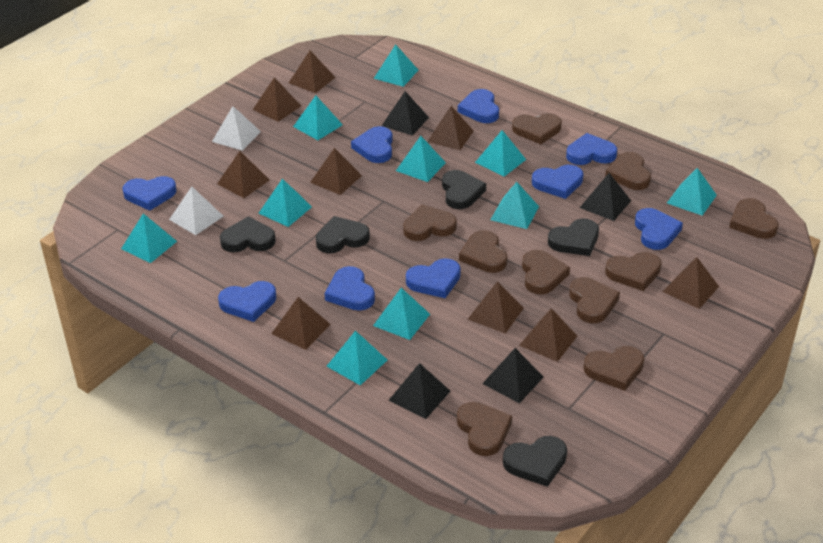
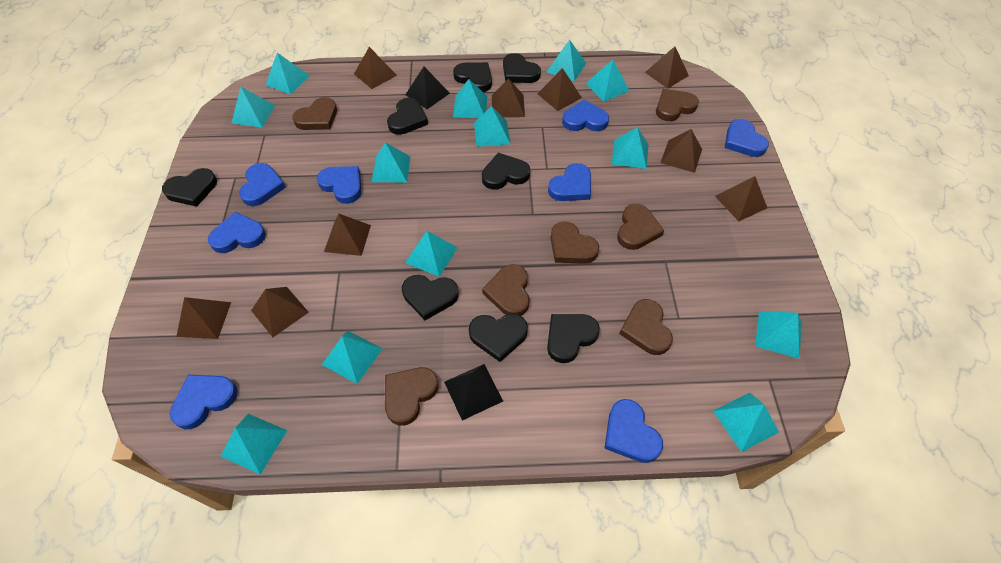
black heart: 5 -> 8
black pyramid: 4 -> 2
blue heart: 9 -> 8
brown heart: 10 -> 7
turquoise pyramid: 10 -> 13
white pyramid: 2 -> 0

